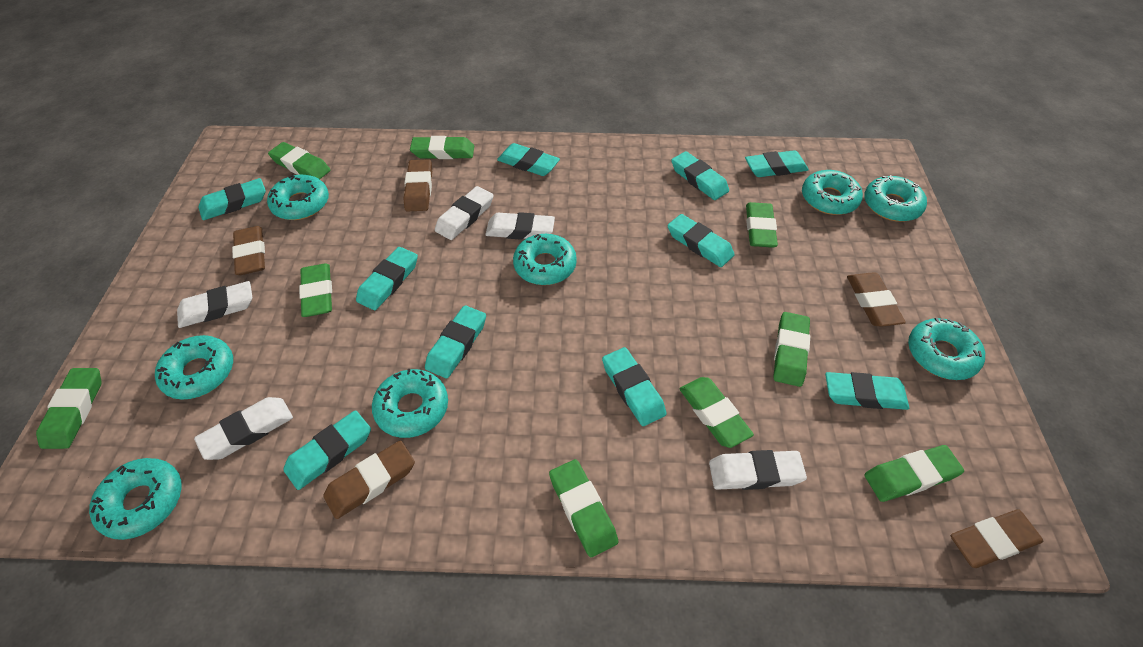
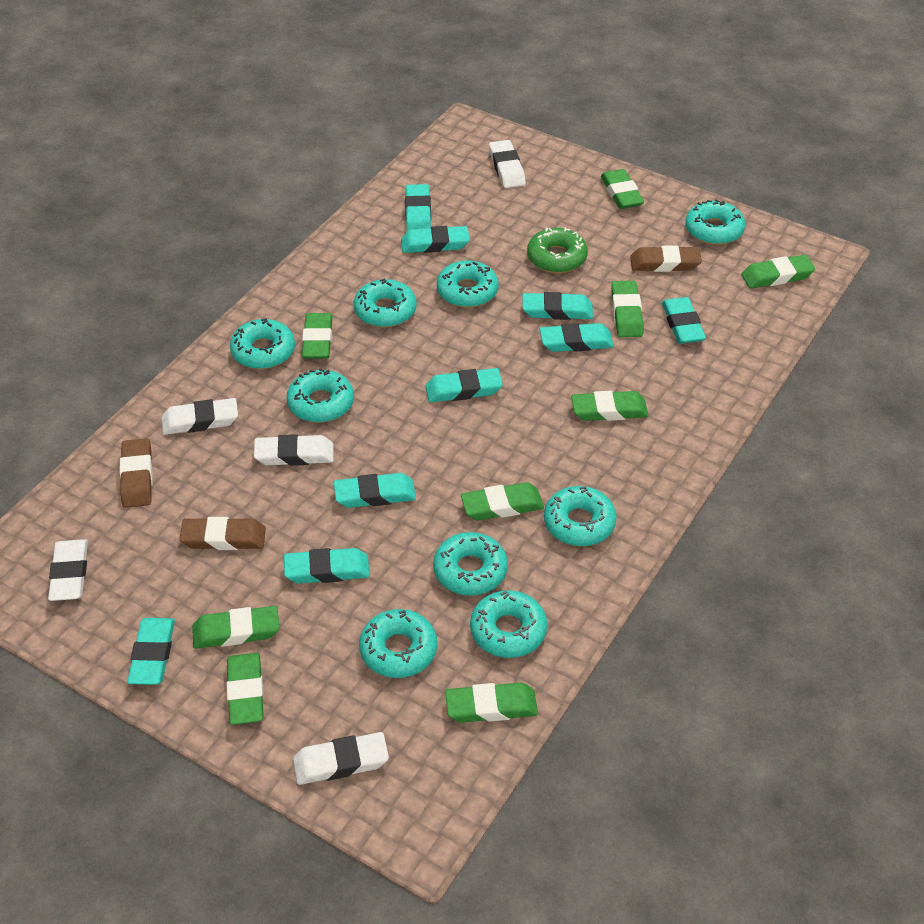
brown eraser: 5 -> 3
green donut: 0 -> 1
turquoise donut: 8 -> 9
turquoise eraser: 10 -> 9

